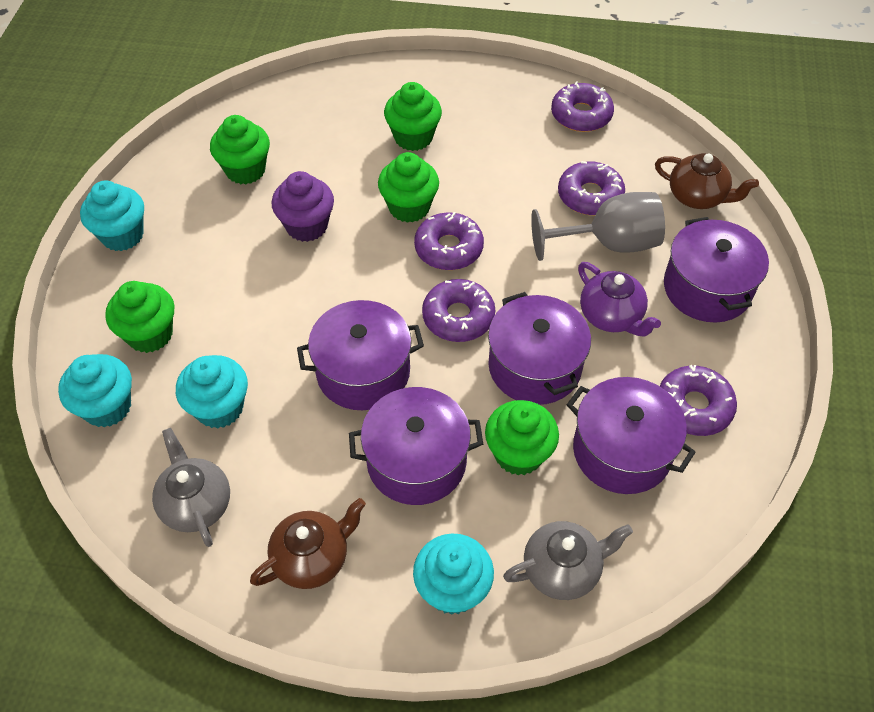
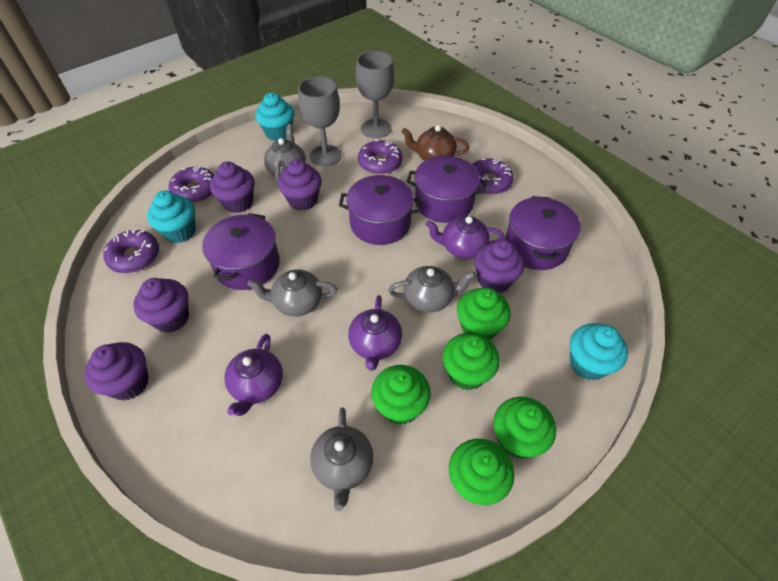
brown teapot: 2 -> 1
grey goblet: 1 -> 2
grey teapot: 2 -> 4
purple cupcake: 1 -> 5
purple donut: 5 -> 4
purple pot: 5 -> 4
purple teapot: 1 -> 3
turquoise cupcake: 4 -> 3

